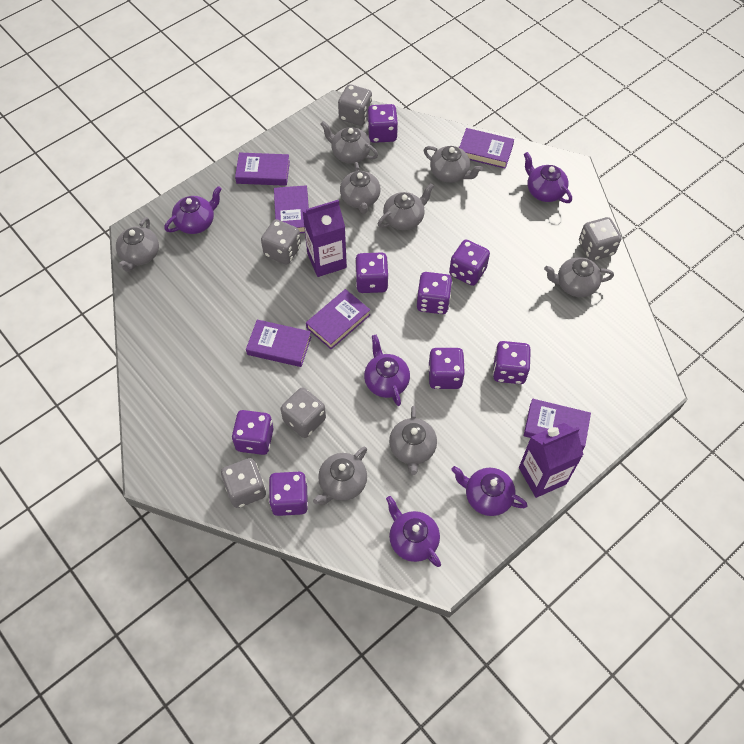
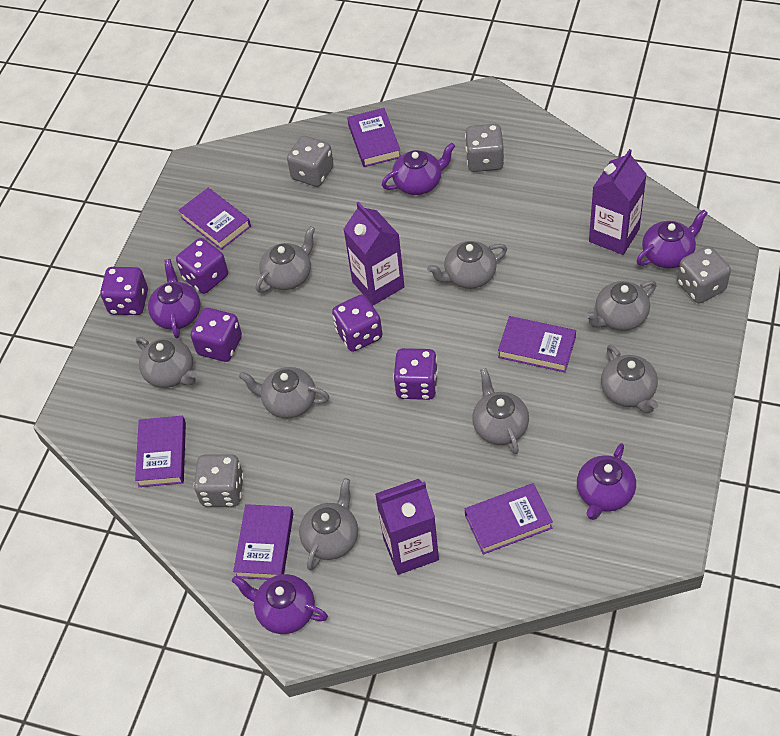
grey dice: 5 -> 4
purple carton: 2 -> 3
purple dice: 8 -> 5

